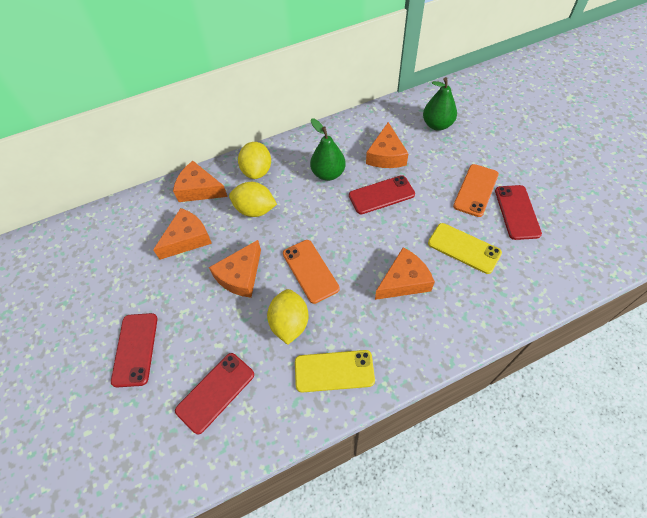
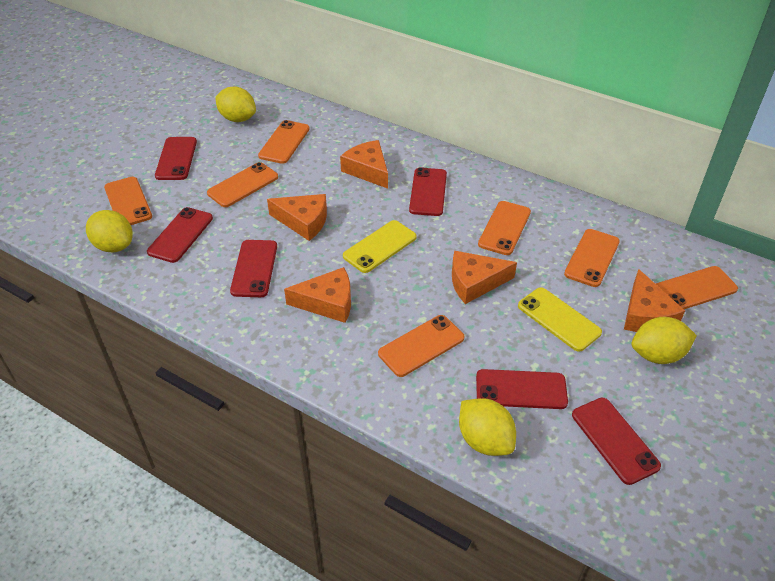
green pear: 2 -> 0
orange phone: 2 -> 7
red phone: 4 -> 6
yellow lemon: 3 -> 4

